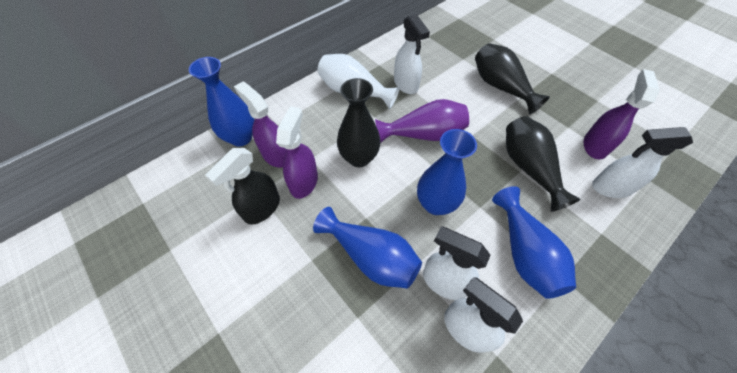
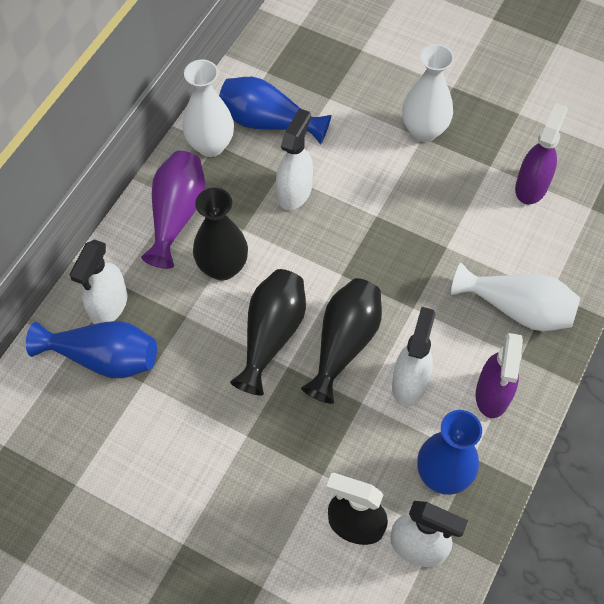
blue vase: 4 -> 3
purple spray bottle: 3 -> 2
white vase: 1 -> 3

